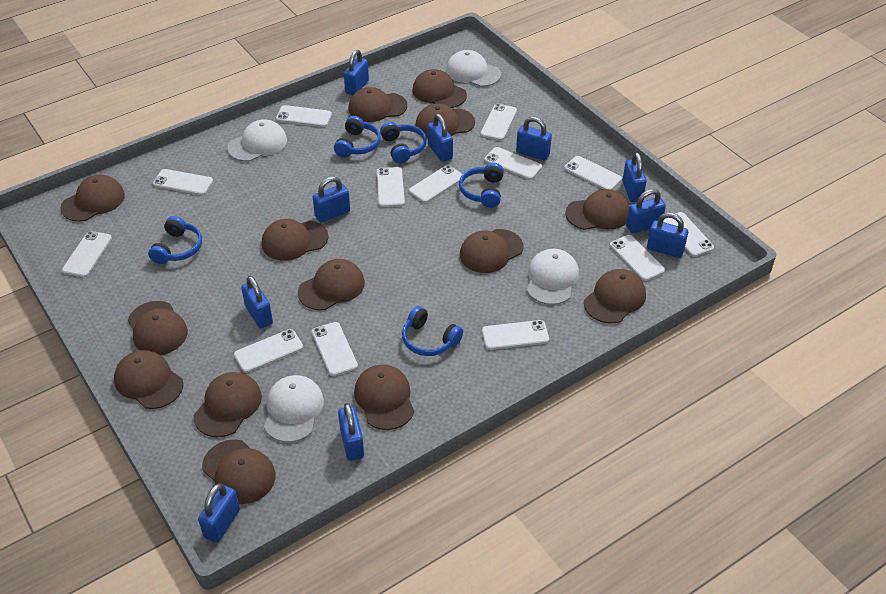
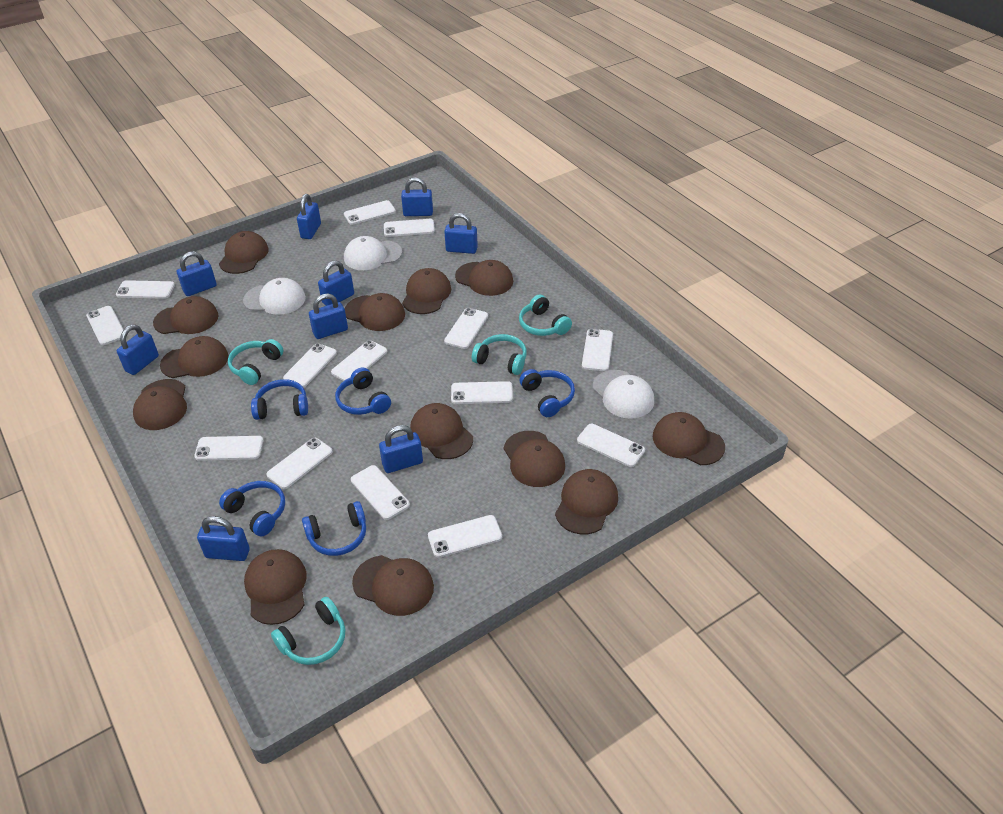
blue padlock: 10 -> 9
brown cap: 14 -> 13
turquoise headphones: 0 -> 4
white cap: 4 -> 3
white phone: 13 -> 14

